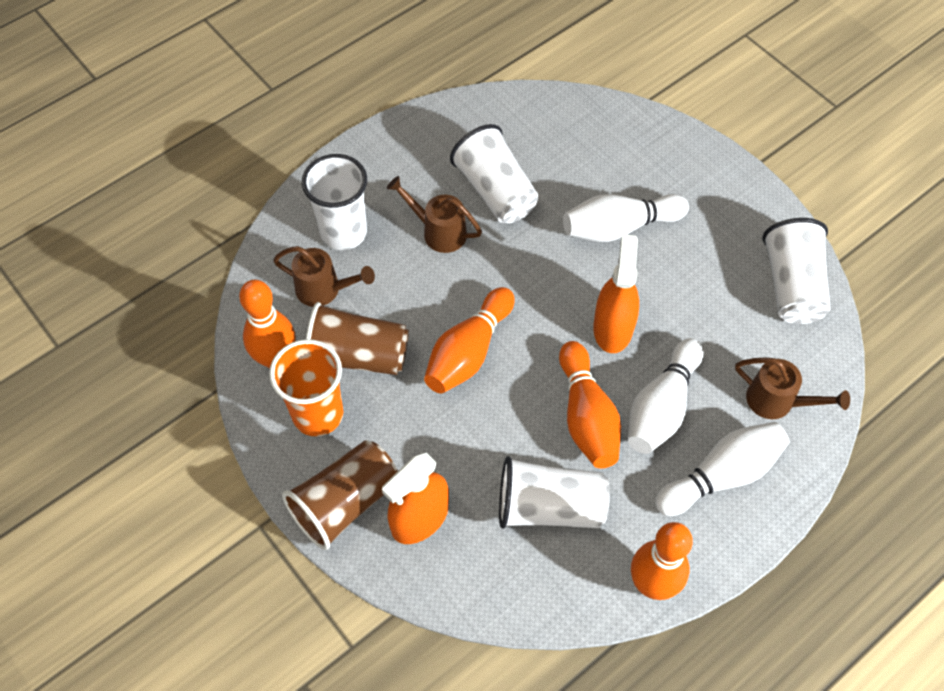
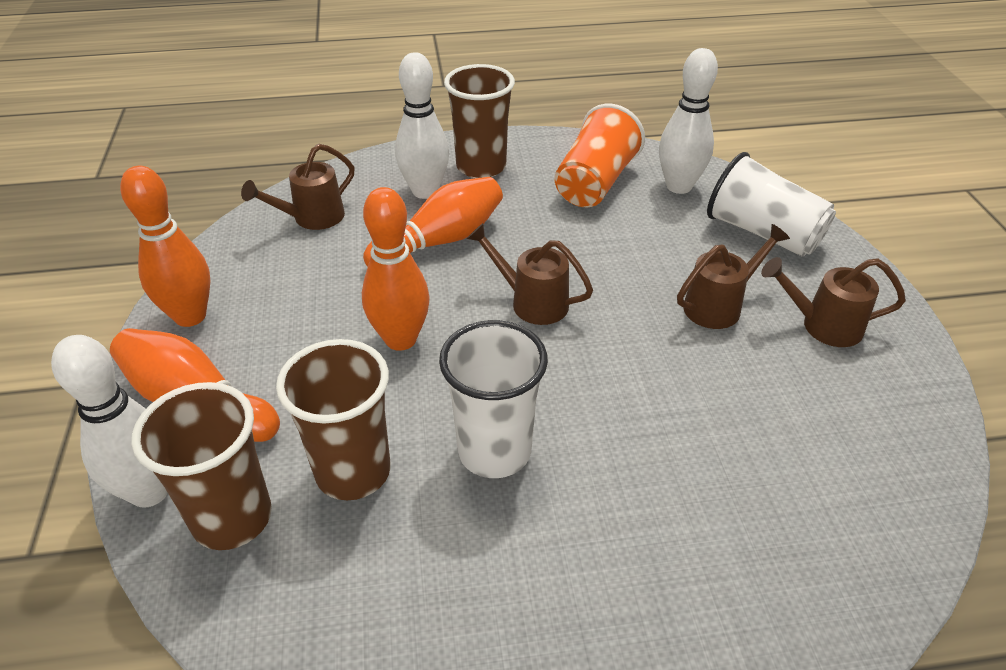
brown cup: 2 -> 3
brown watering can: 3 -> 4
orange spray bottle: 2 -> 0
white cup: 4 -> 2

